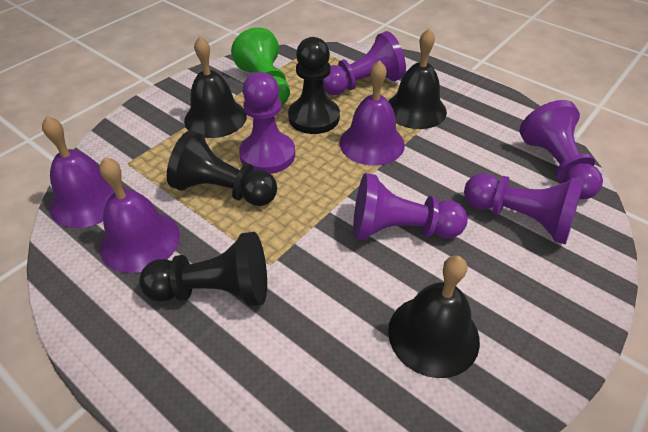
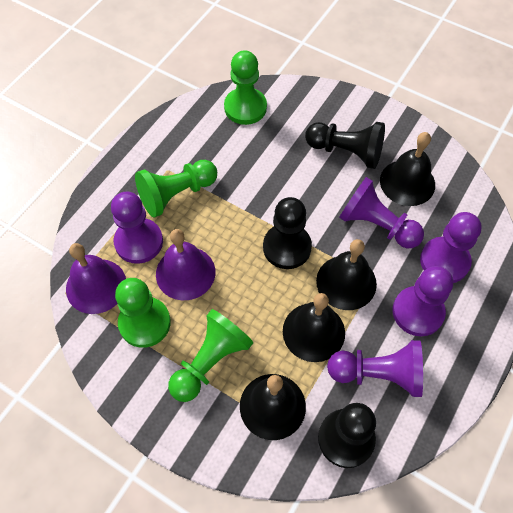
black bell: 3 -> 4
green pawn: 1 -> 4
purple bell: 3 -> 2

